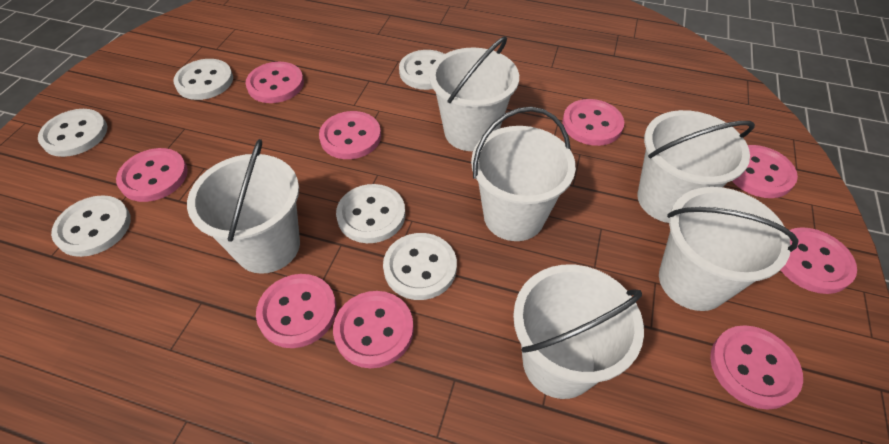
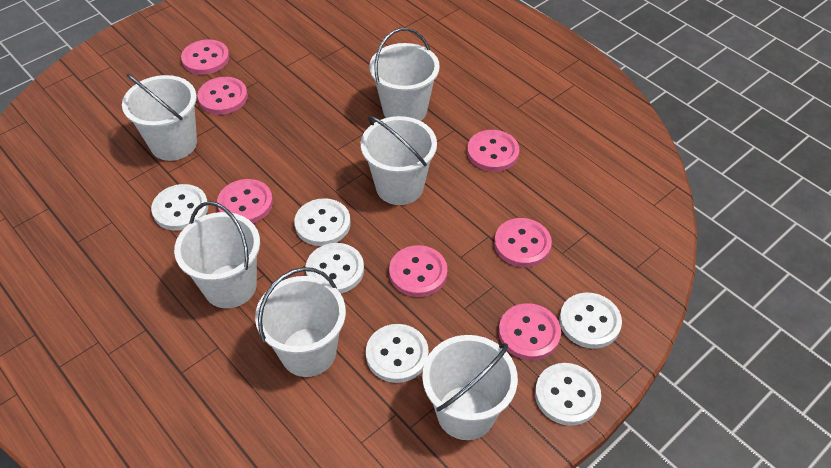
pink button: 9 -> 7

